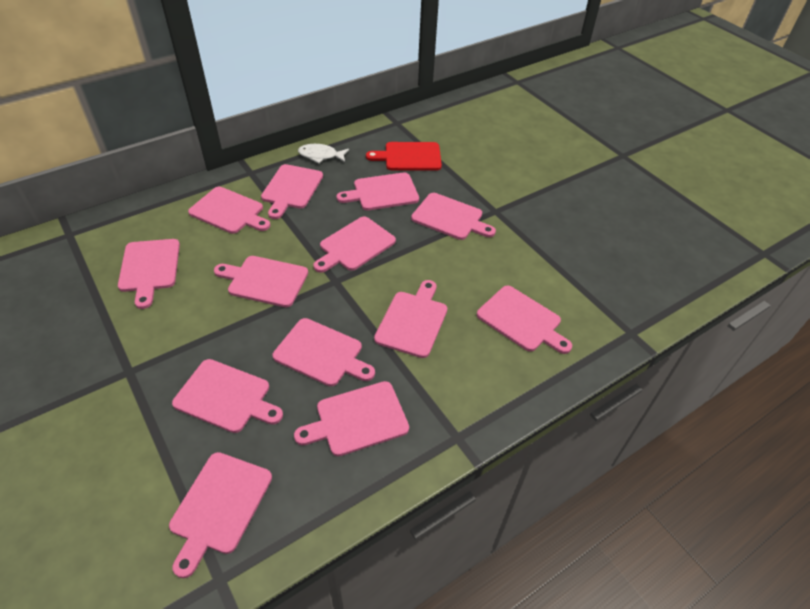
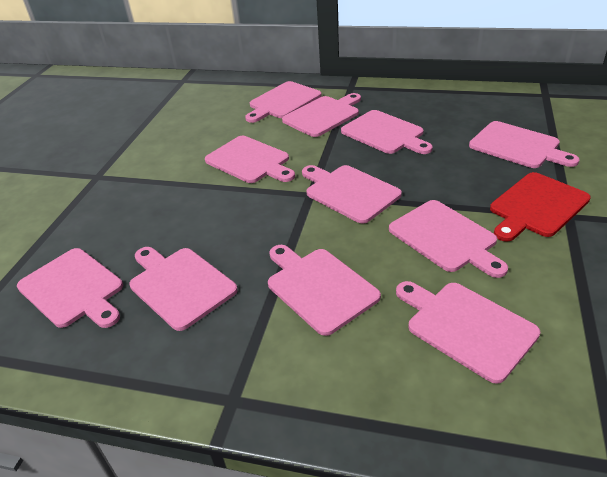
pink cutting board: 13 -> 11
white fish: 1 -> 0

